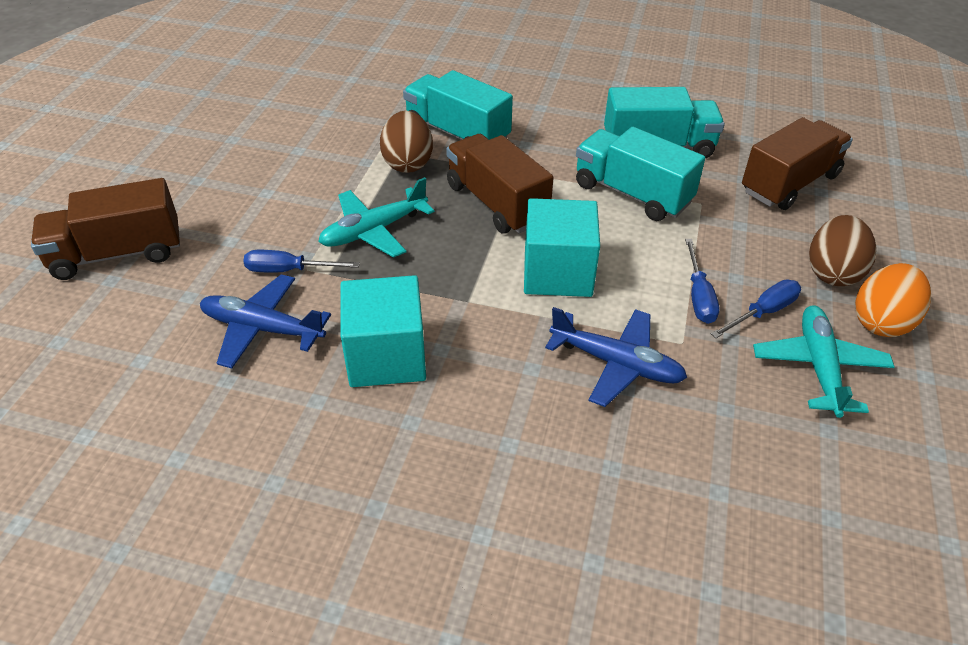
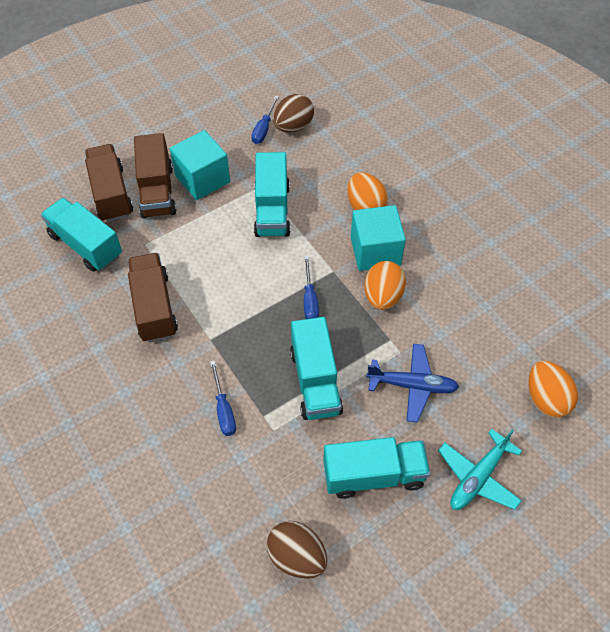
blue plane: 2 -> 1
orange egg: 1 -> 3
turquoise plane: 2 -> 1
turquoise truck: 3 -> 4

